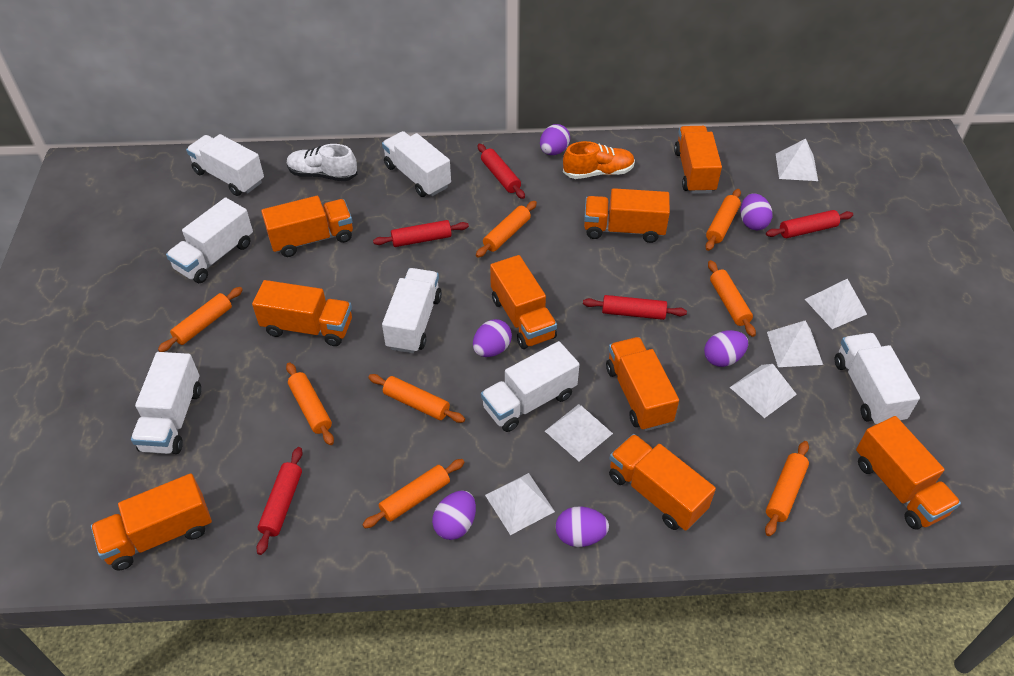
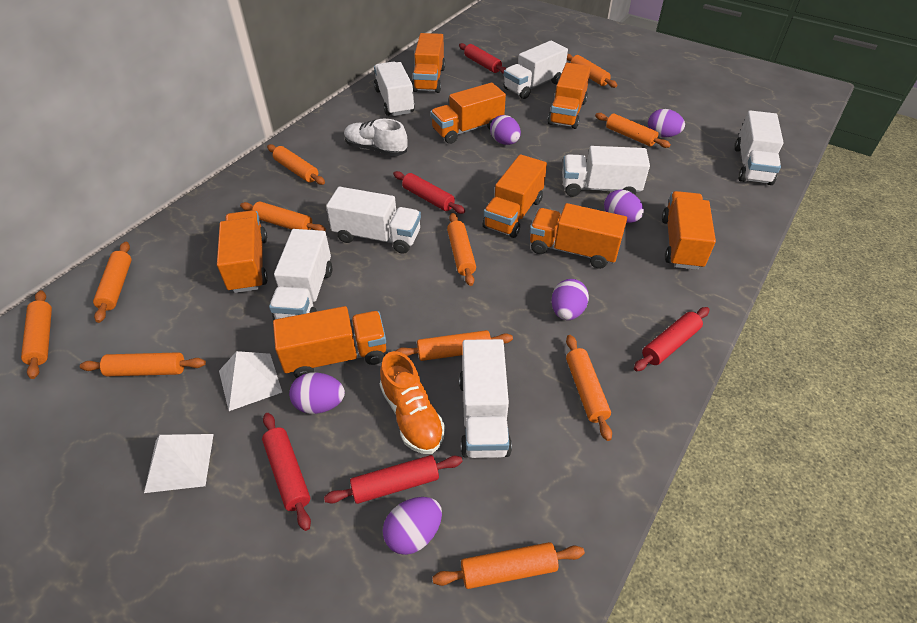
orange rolling pin: 8 -> 11
orange truck: 9 -> 8
white pyramid: 6 -> 2

